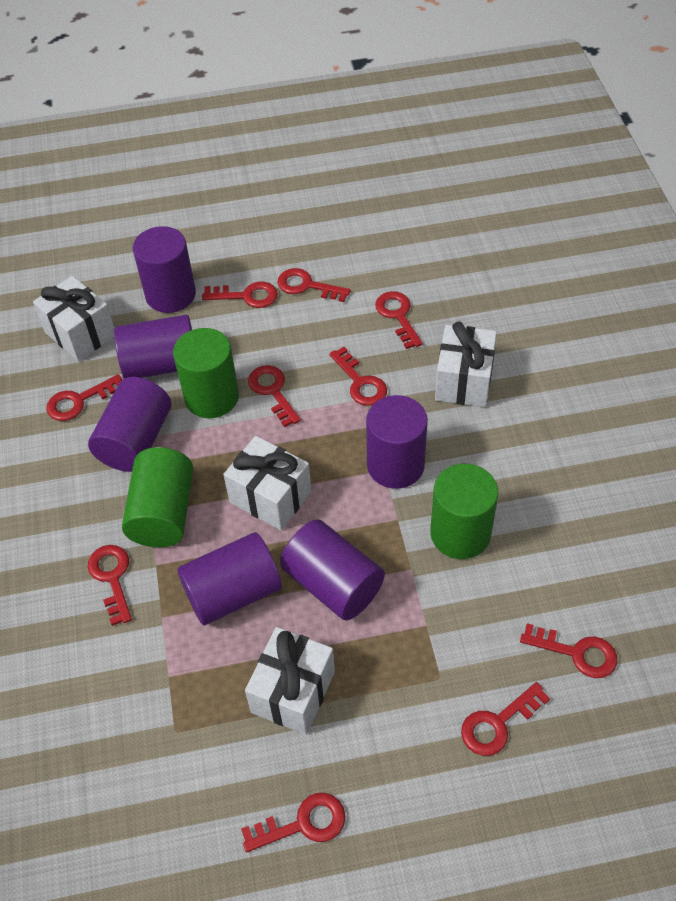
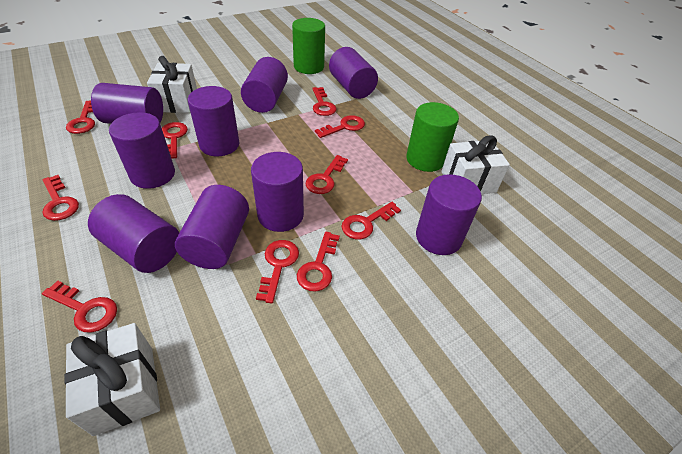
green cylinder: 3 -> 2
purple cylinder: 6 -> 9
white gift: 4 -> 3

